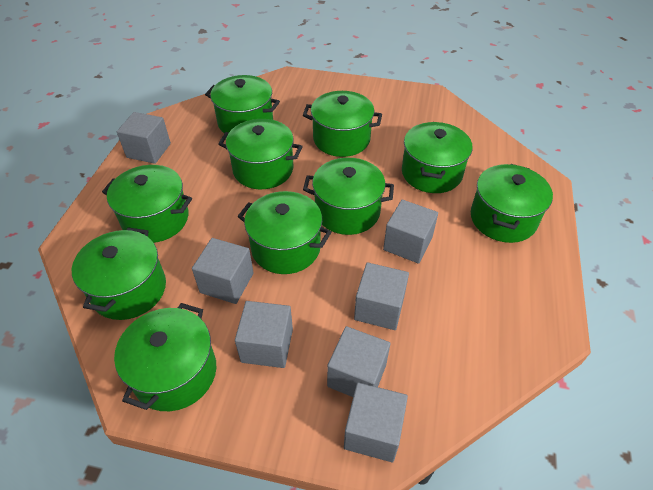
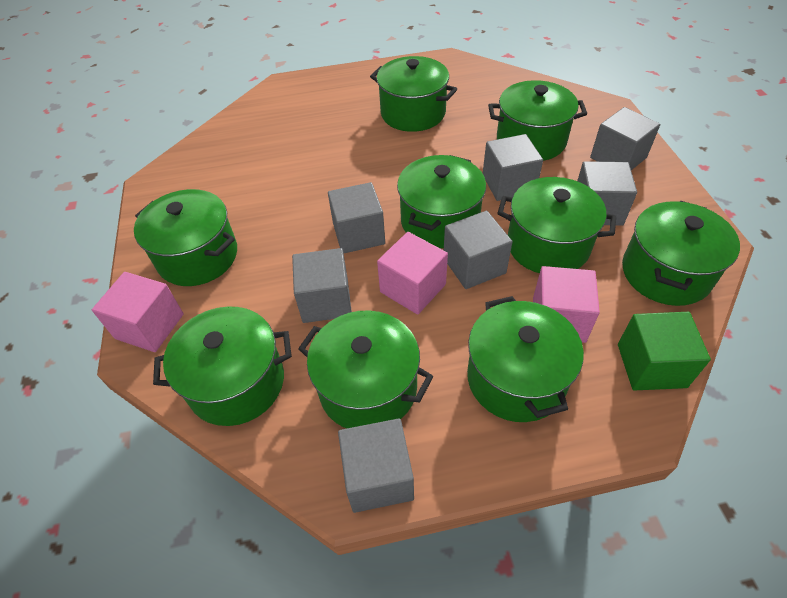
green cube: 0 -> 1
green pot: 10 -> 9
pink cube: 0 -> 3

